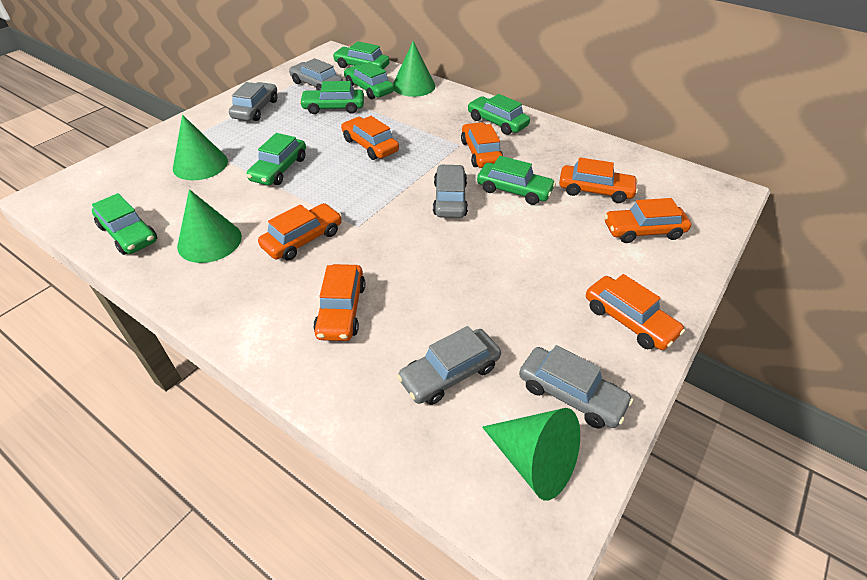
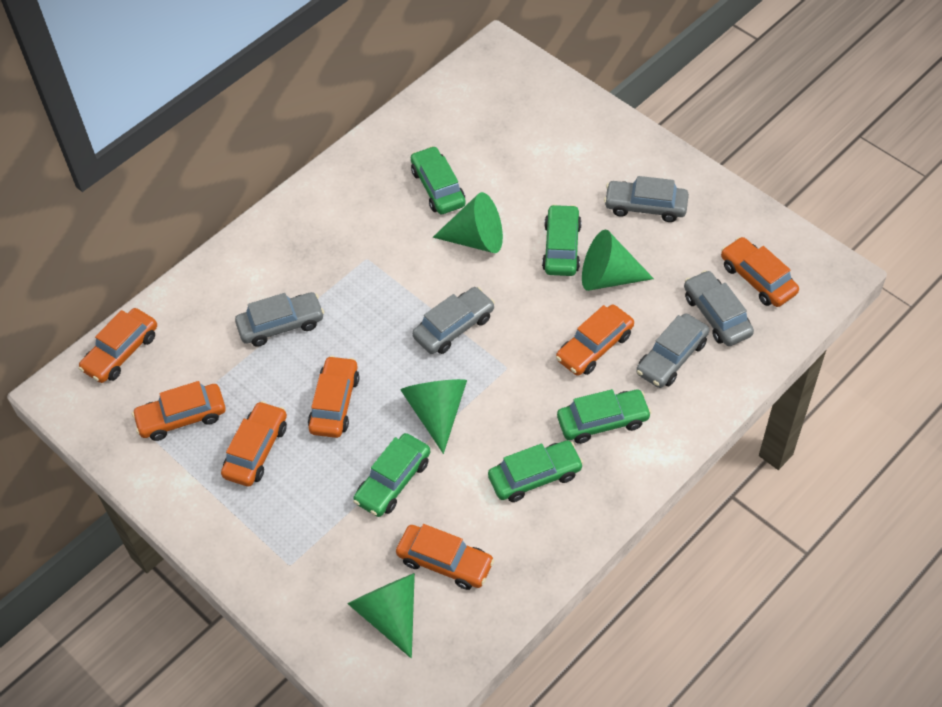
green car: 7 -> 5

